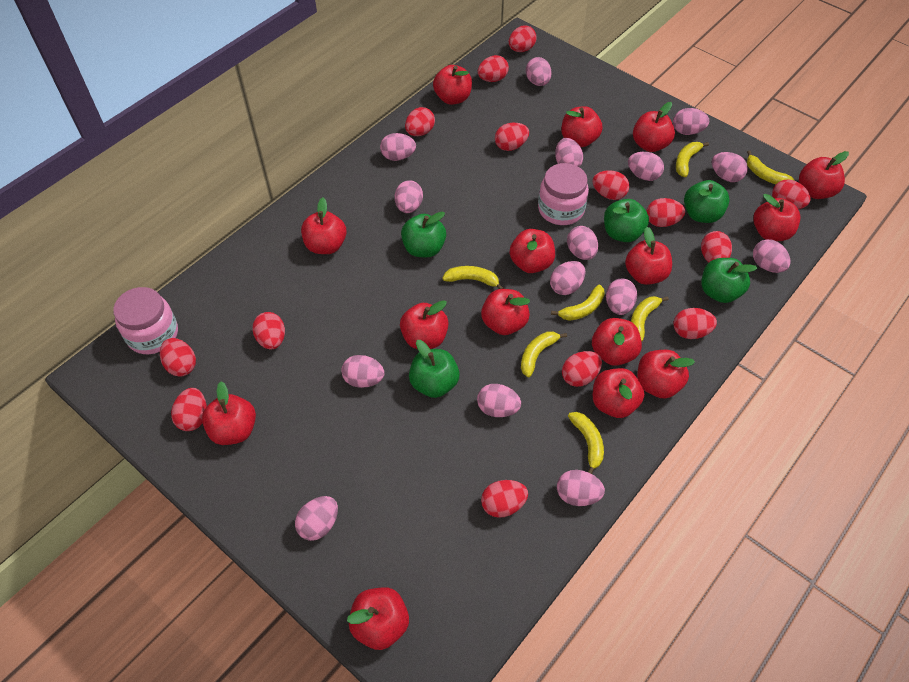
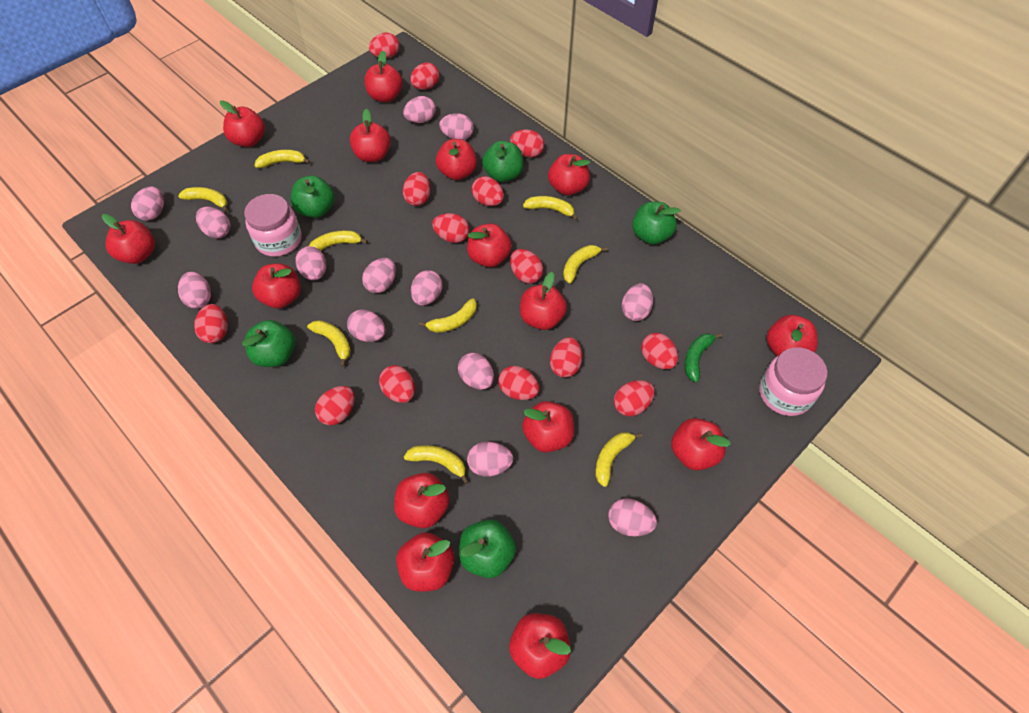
green banana: 0 -> 1
pink egg: 15 -> 13
yellow banana: 7 -> 9

